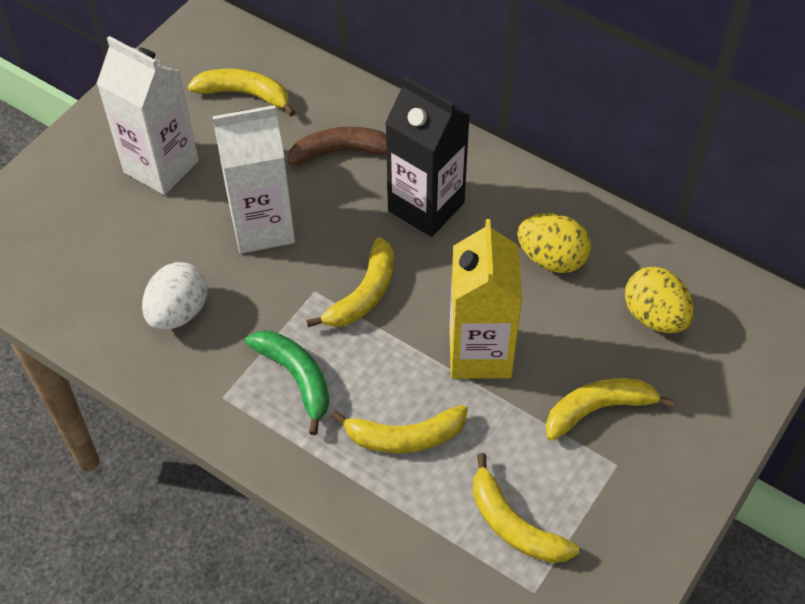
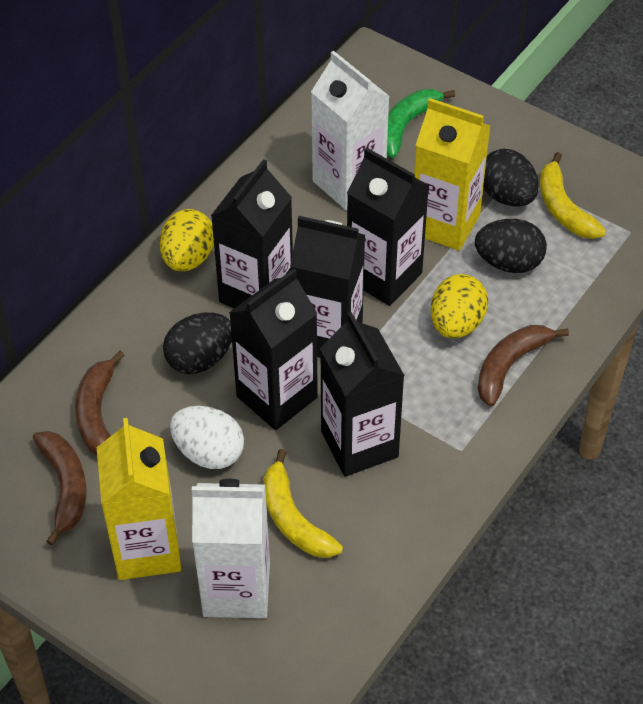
black carton: 1 -> 5
black egg: 0 -> 3
brown banana: 1 -> 3
yellow banana: 5 -> 2
yellow carton: 1 -> 2

